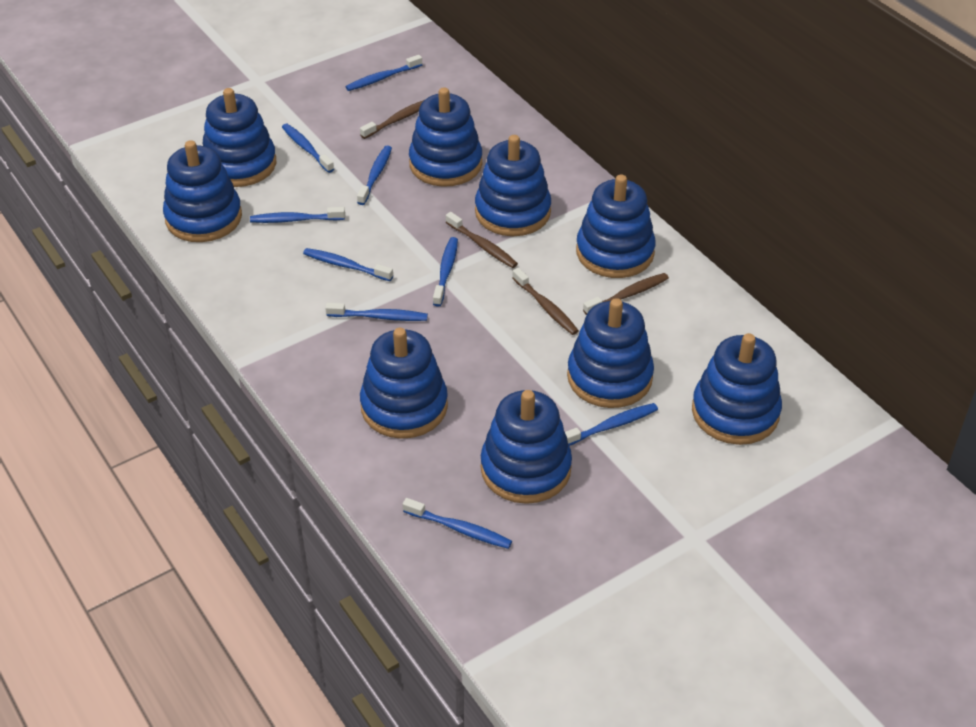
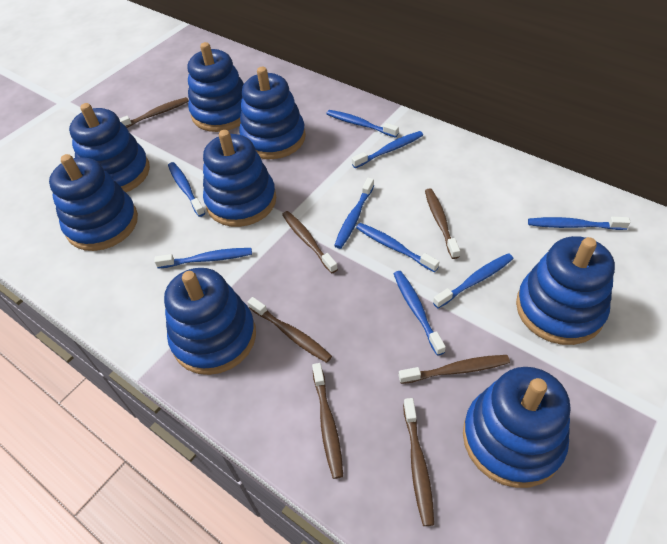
blue stacking toy: 9 -> 8
brown toothbrush: 4 -> 7

